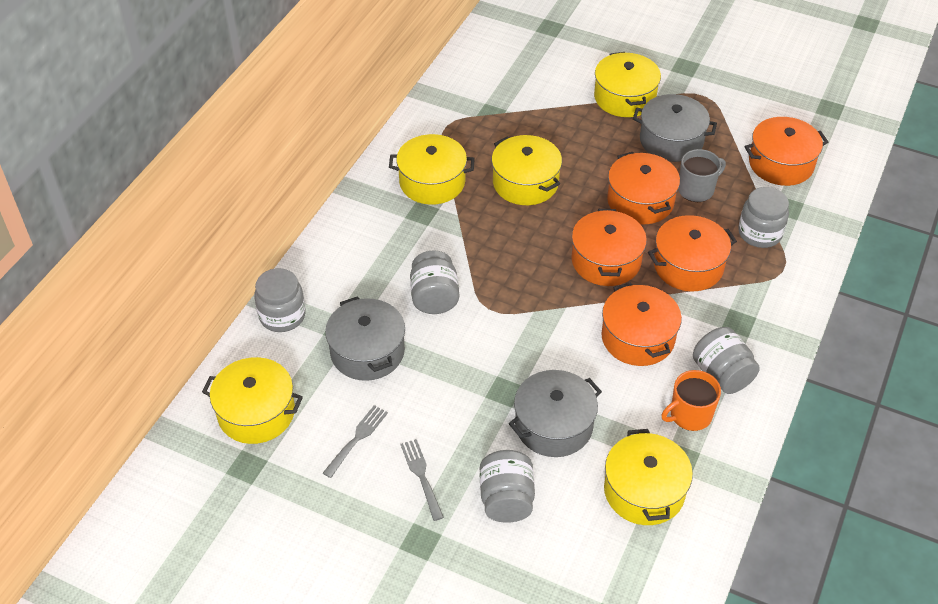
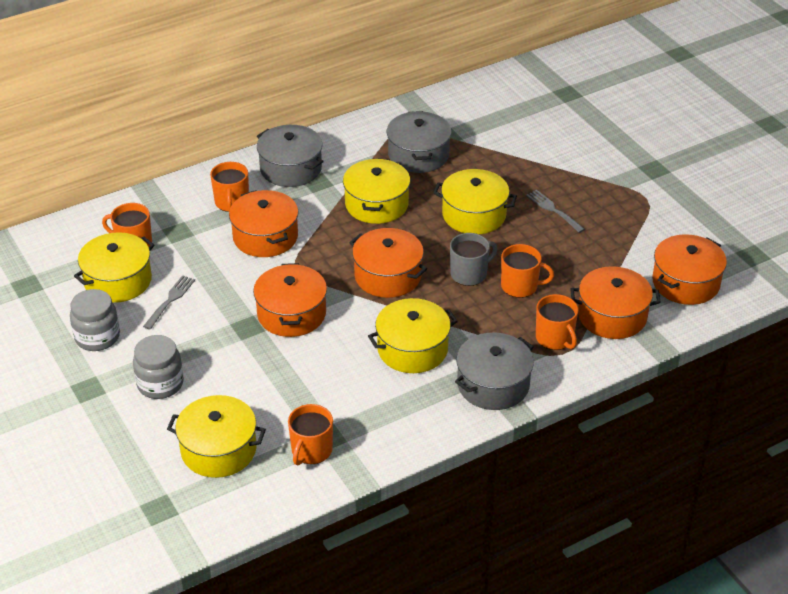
grey jar: 5 -> 2
orange mug: 1 -> 5

